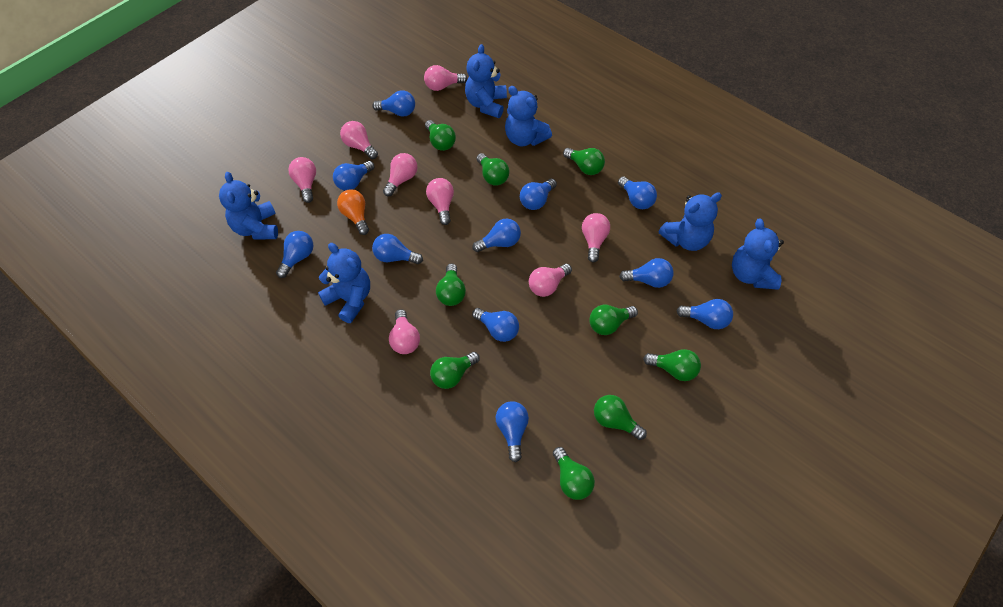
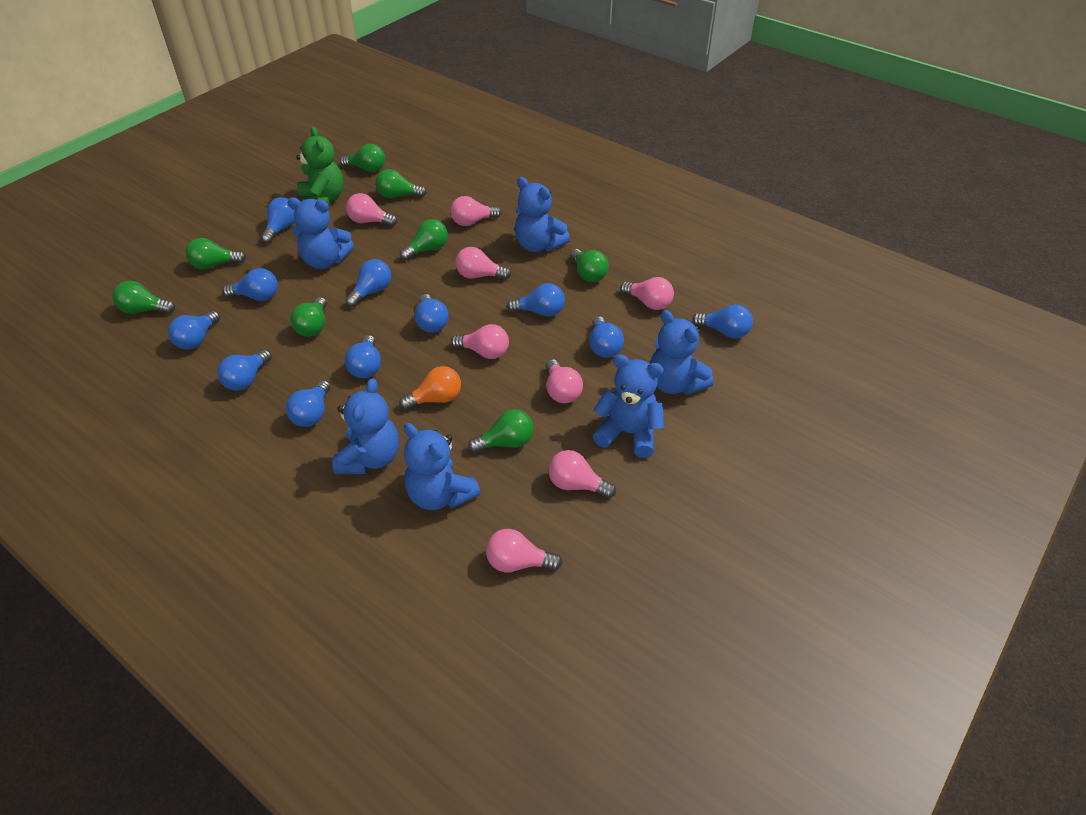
green light bulb: 9 -> 8
green teddy bear: 0 -> 1

